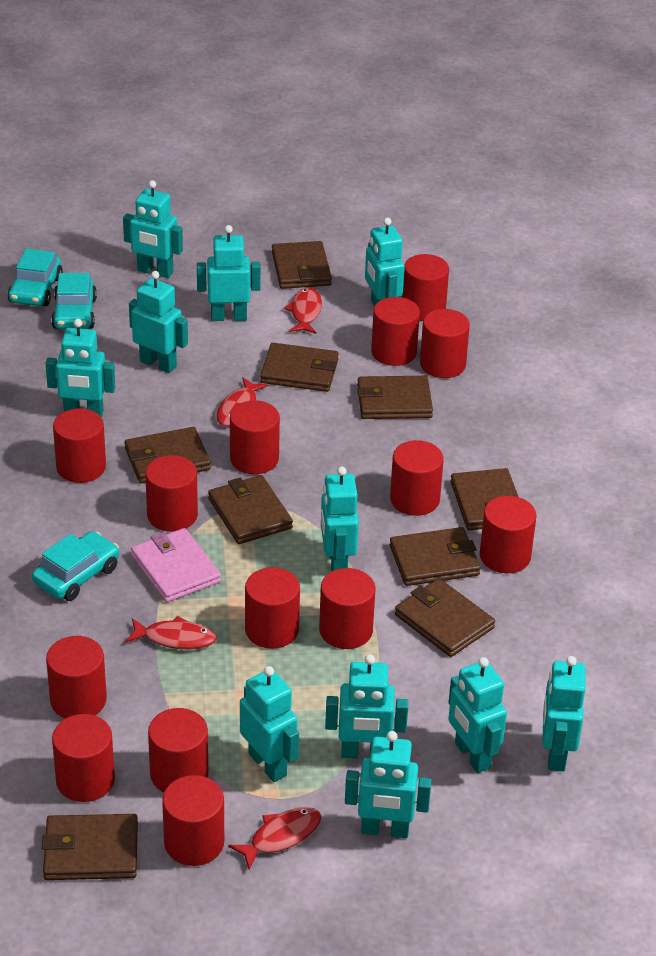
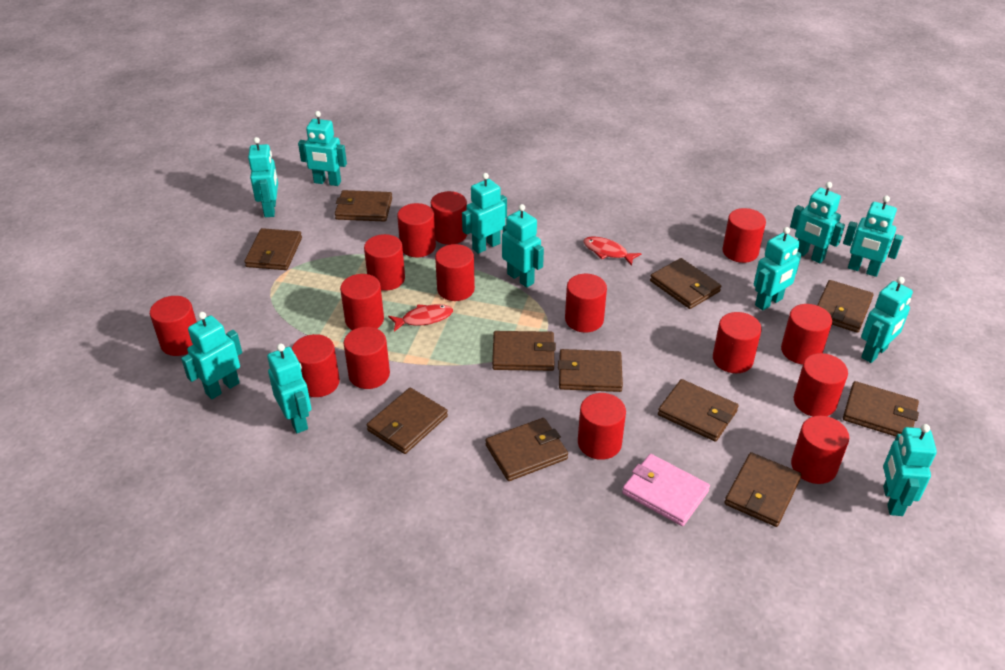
brown wallet: 9 -> 11
red cylinder: 14 -> 15
red fish: 4 -> 2
turquoise car: 3 -> 0

